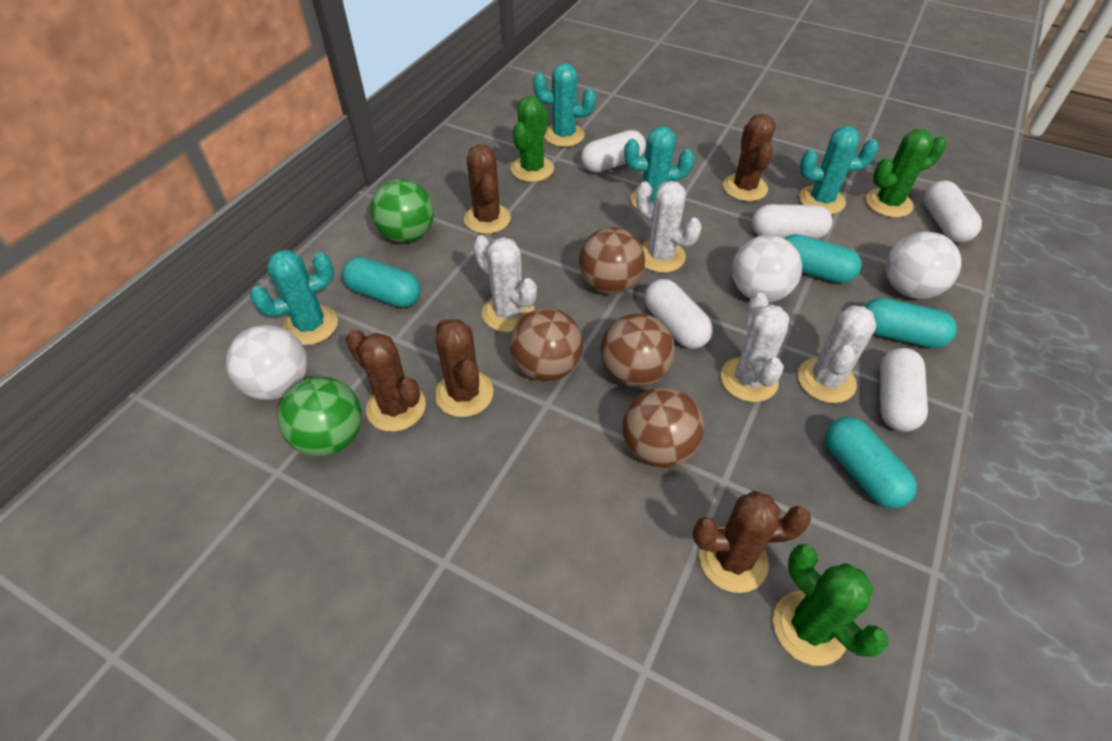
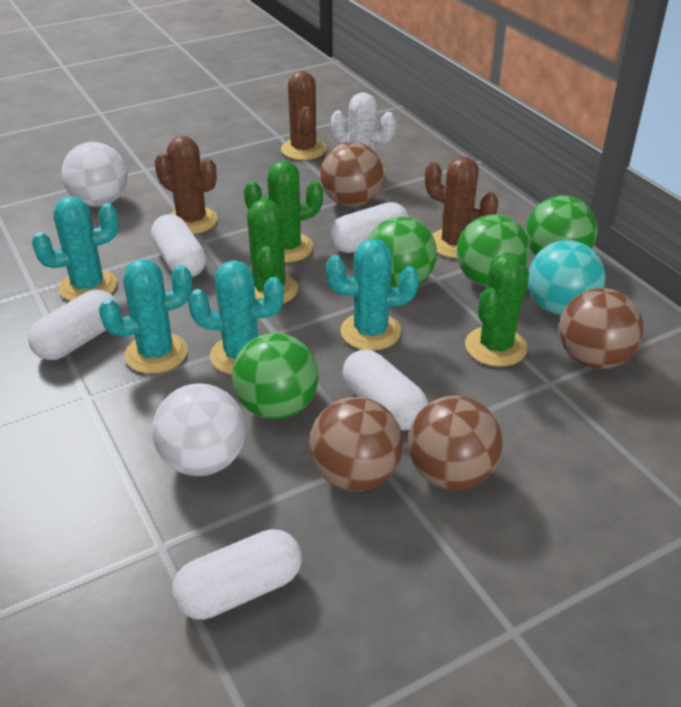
brown cactus: 5 -> 3
green ball: 2 -> 4
turquoise ball: 0 -> 1
turquoise capsule: 4 -> 0
white ball: 3 -> 2
white cactus: 4 -> 1

